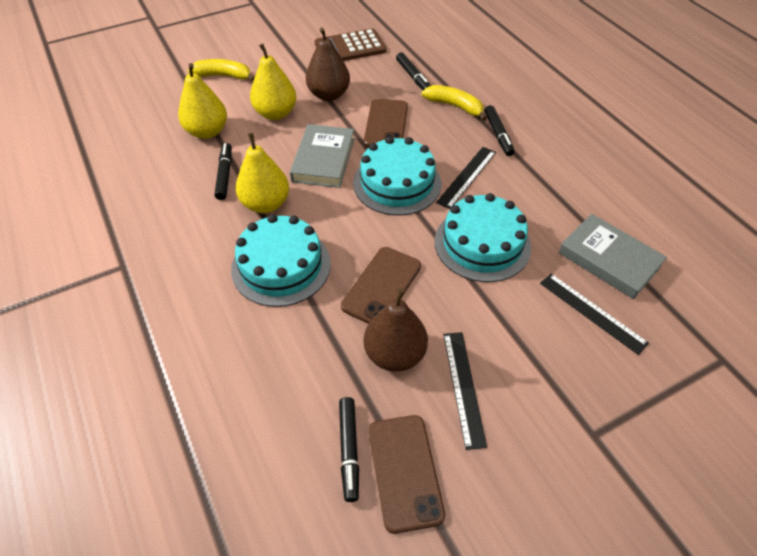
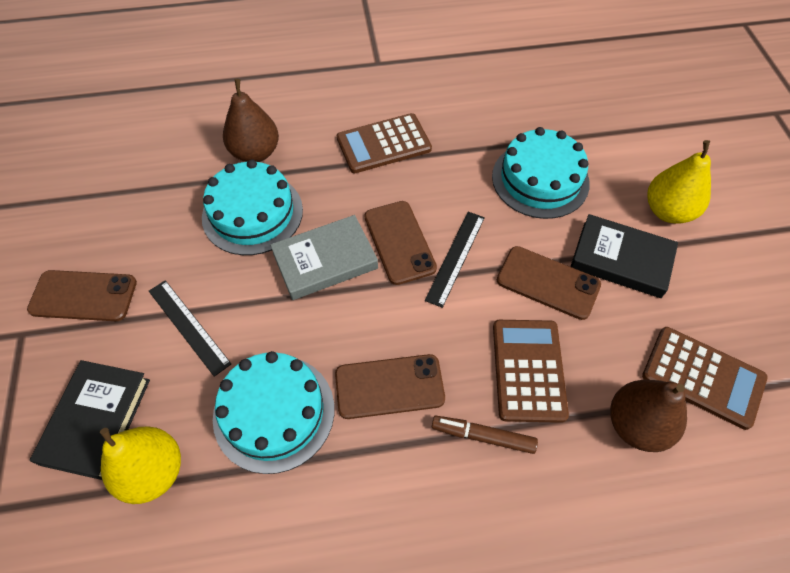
black book: 0 -> 2
black marker: 4 -> 0
black ruler: 3 -> 2
brown calculator: 1 -> 3
brown marker: 0 -> 1
brown phone: 3 -> 4
grey book: 2 -> 1
yellow banana: 2 -> 0
yellow pear: 3 -> 2

